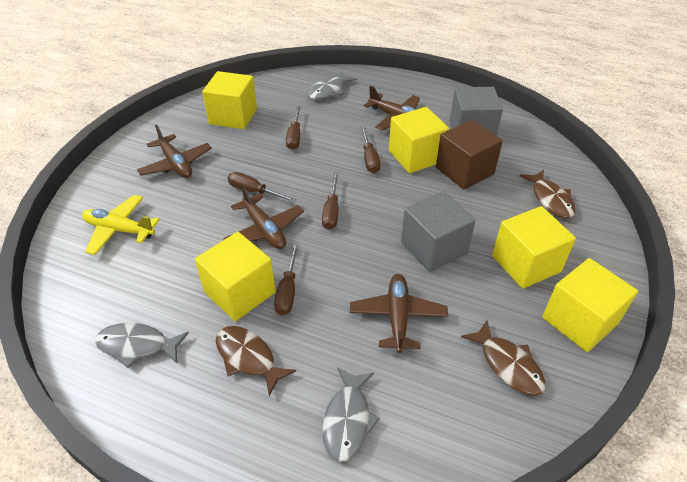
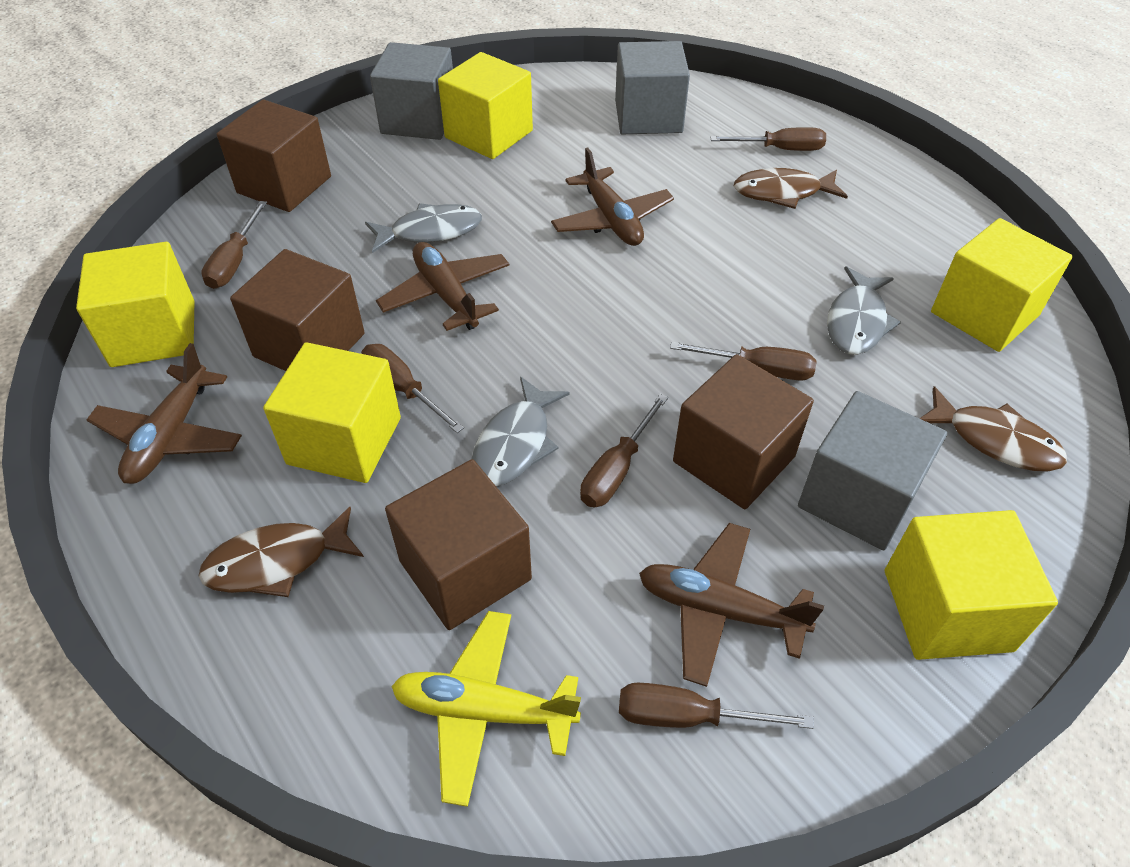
brown cube: 1 -> 4
brown screwdriver: 5 -> 6
grey cube: 2 -> 3

